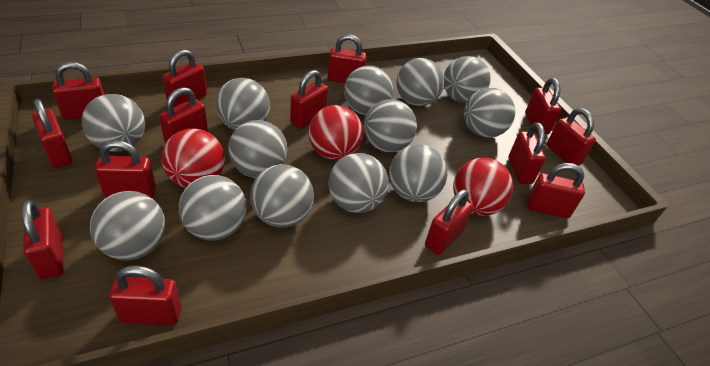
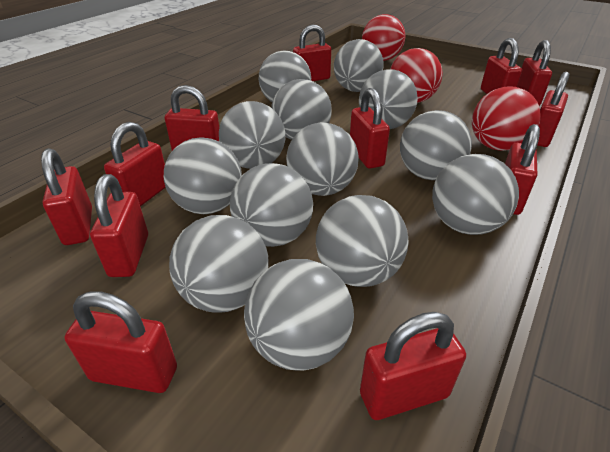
red padlock: 14 -> 12

